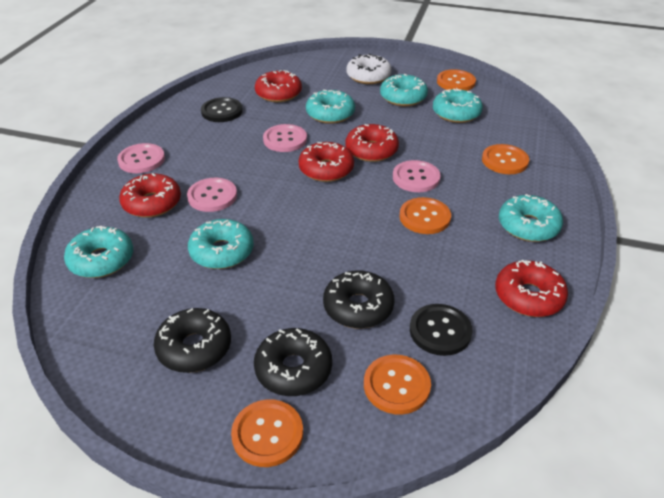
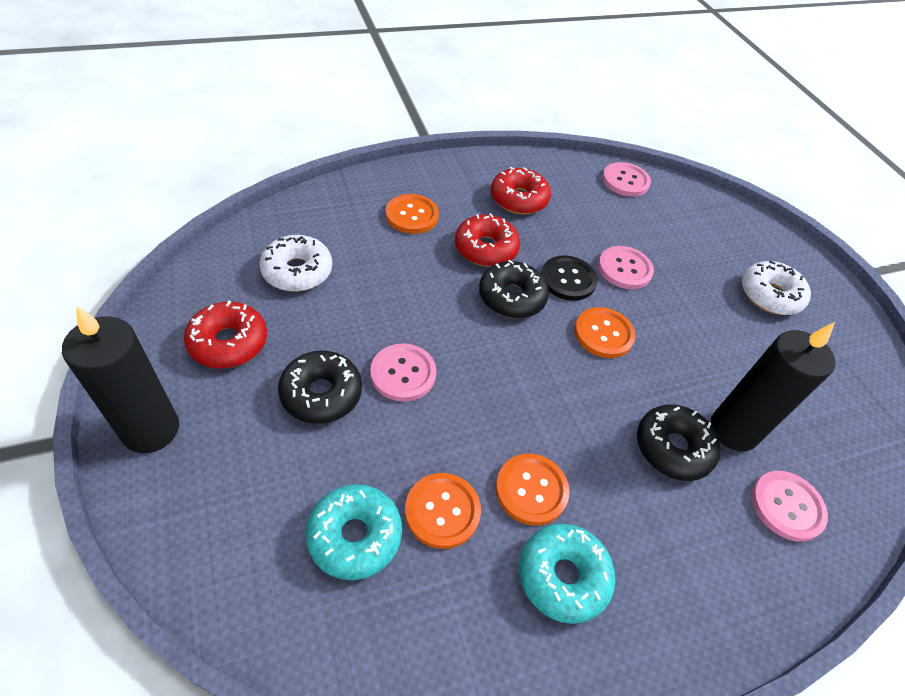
black button: 2 -> 1
black candle: 0 -> 2
orange button: 5 -> 4
red donut: 5 -> 3
turquoise donut: 6 -> 2
white donut: 1 -> 2

